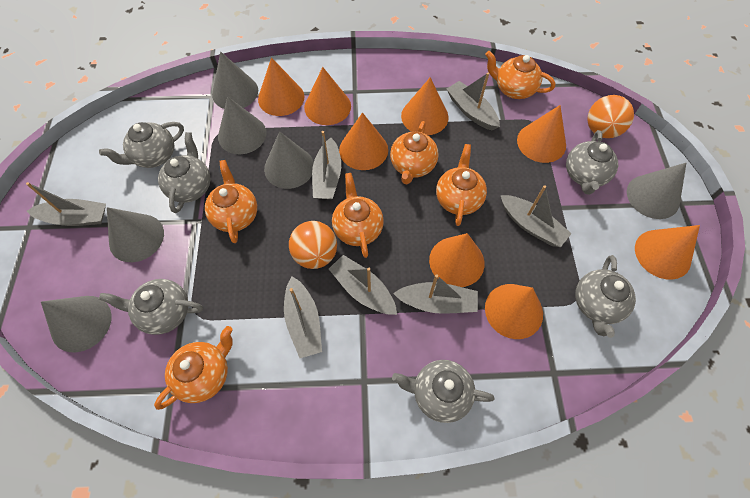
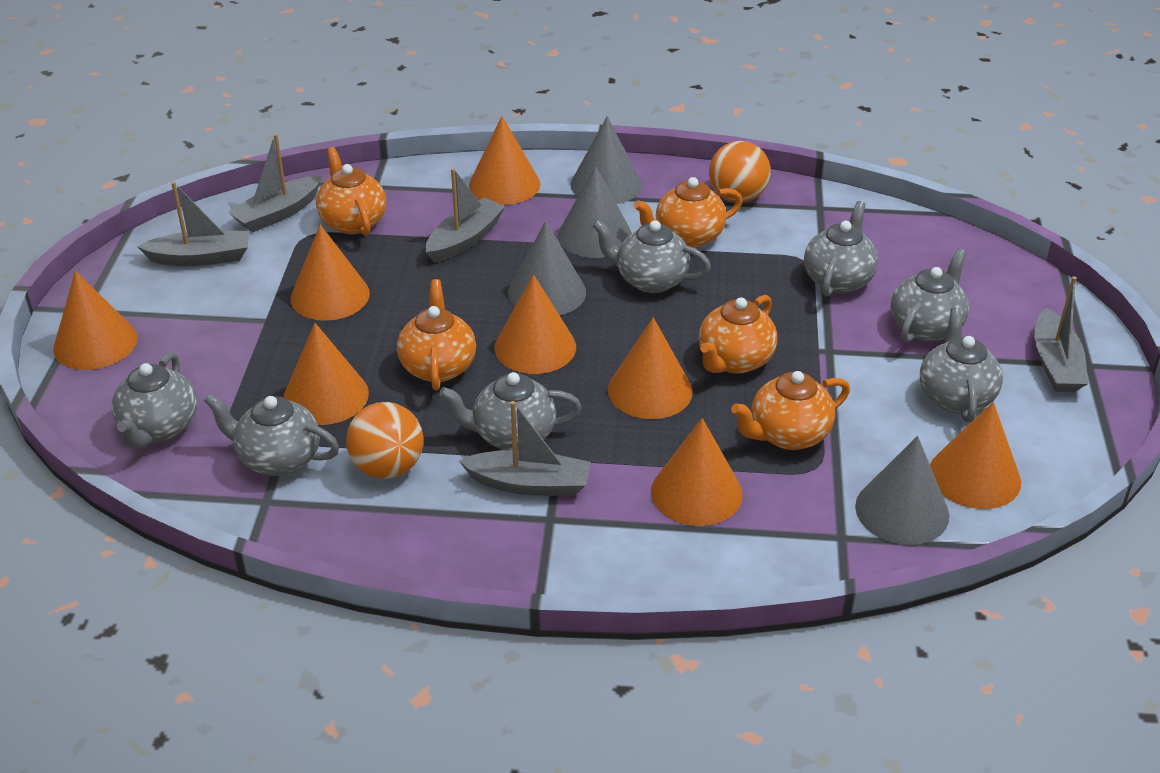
grey boat: 7 -> 5
grey cone: 6 -> 4
grey teapot: 6 -> 7
orange teapot: 6 -> 5

